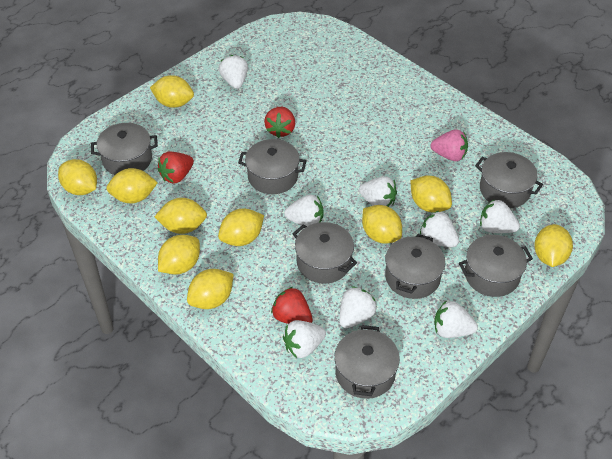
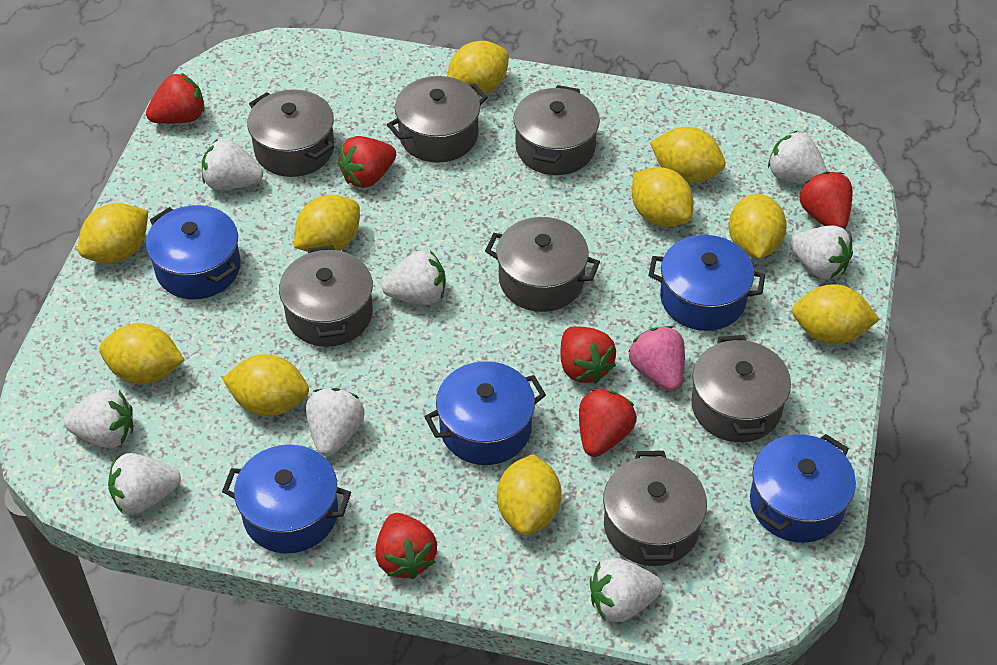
blue pot: 0 -> 5
red strawberry: 3 -> 6

